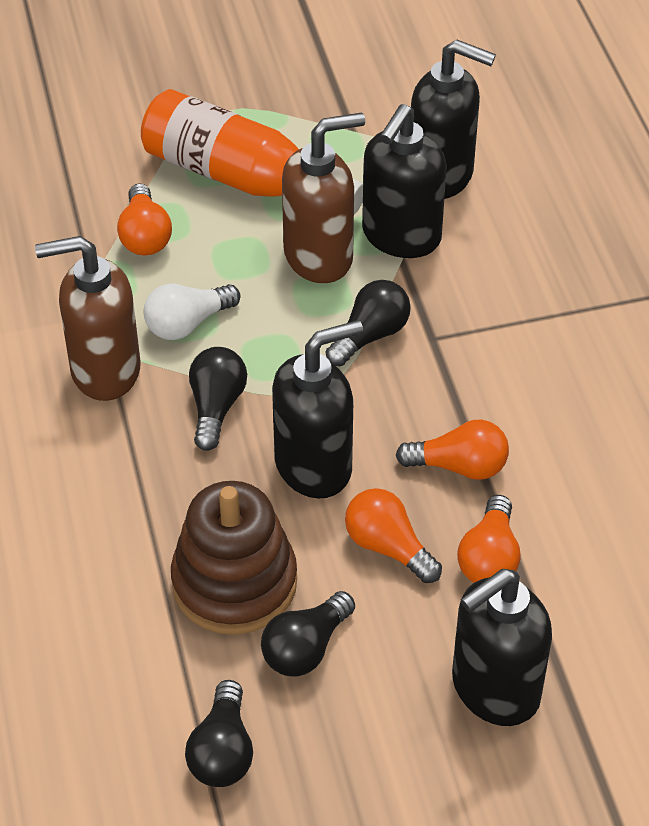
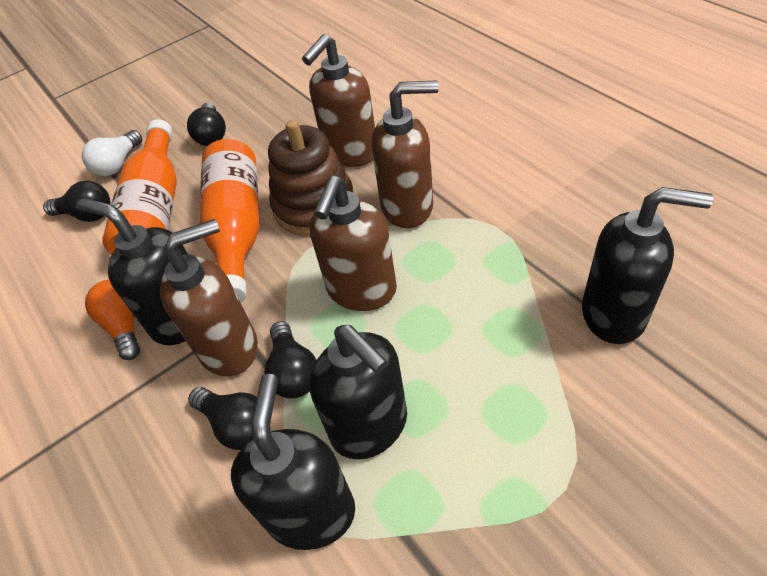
brown soap dispenser: 2 -> 4
orange bottle: 1 -> 2
orange light bulb: 4 -> 1

